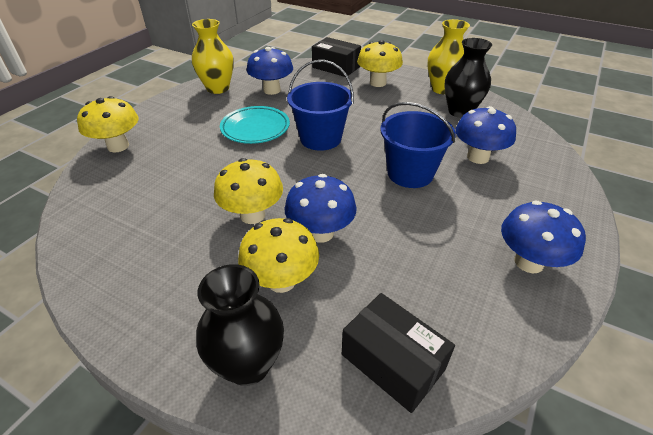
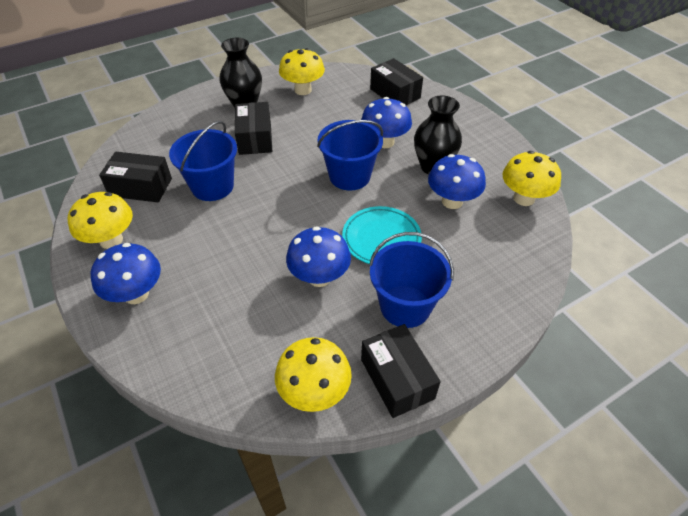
black box: 2 -> 4
blue bucket: 2 -> 3
yellow vase: 2 -> 0

